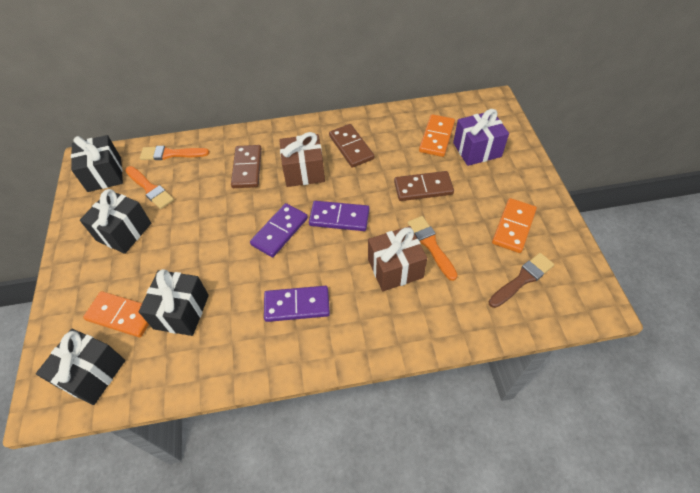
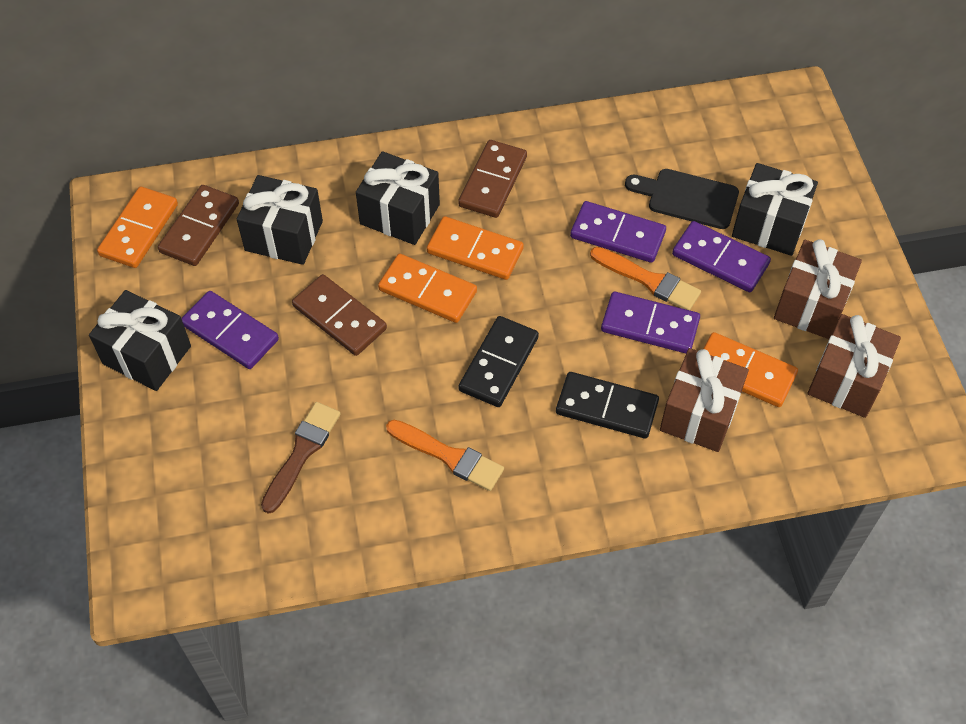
black cutting board: 0 -> 1
black domino: 0 -> 2
brown gift: 2 -> 3
orange brush: 3 -> 2
orange domino: 3 -> 4
purple domino: 3 -> 4
purple gift: 1 -> 0

